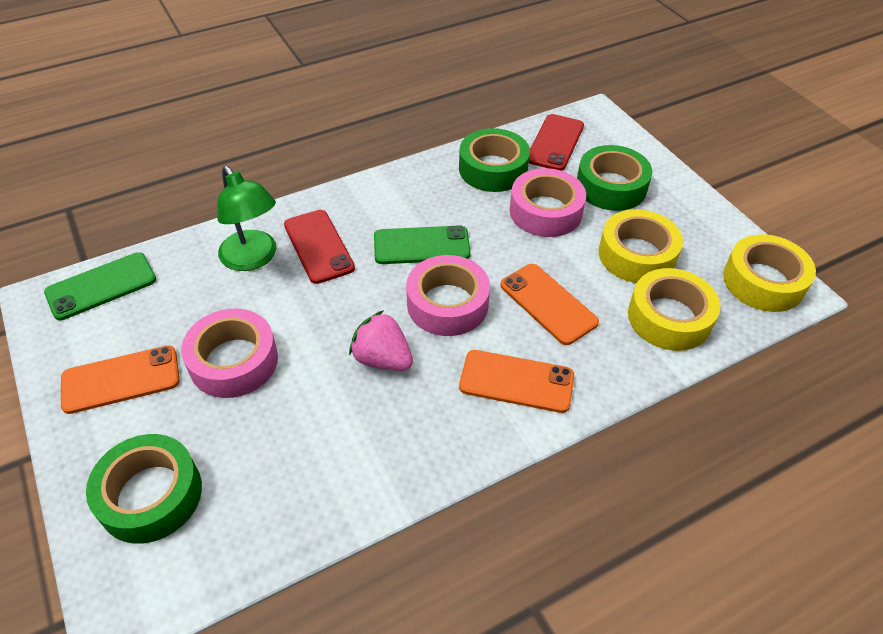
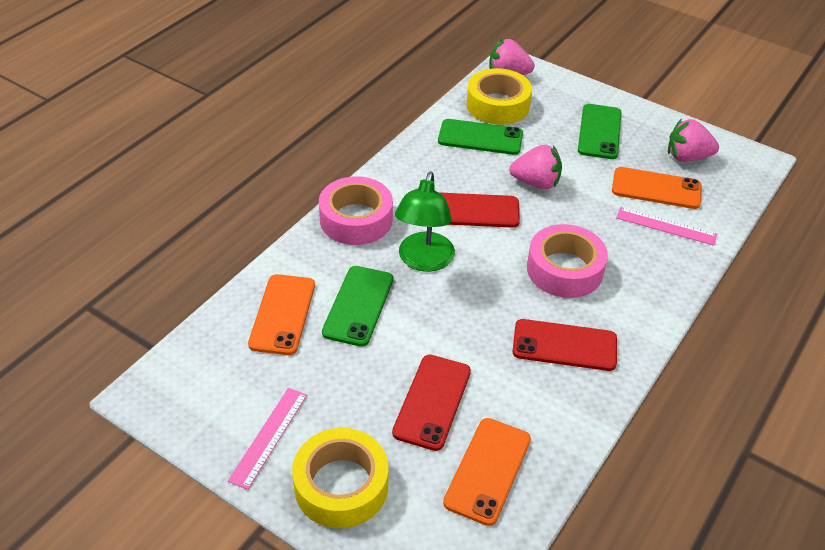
green phone: 2 -> 3
green tape: 3 -> 0
pink ruler: 0 -> 2
pink strawberry: 1 -> 3
pink tape: 3 -> 2
red phone: 2 -> 3
yellow tape: 3 -> 2

